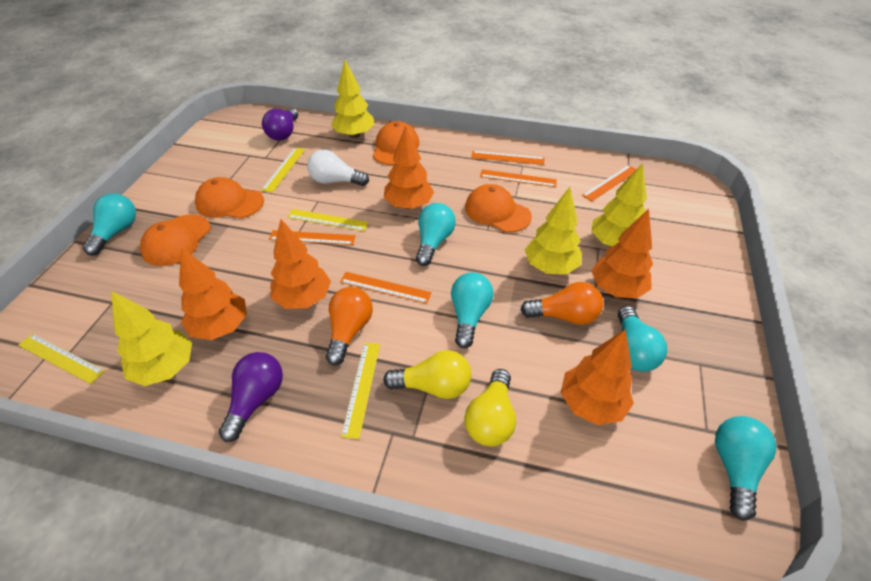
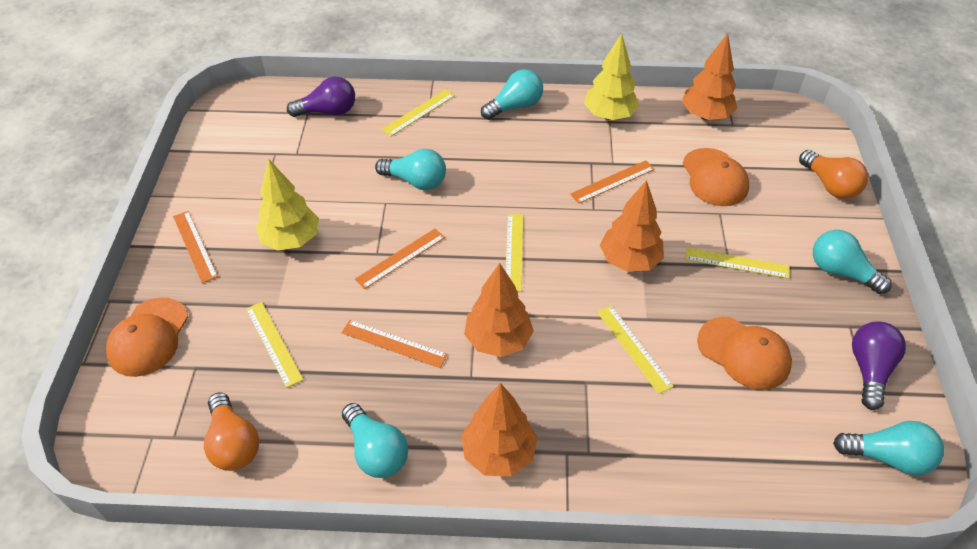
orange cap: 4 -> 3
orange ruler: 5 -> 4
orange tree: 5 -> 4
white light bulb: 1 -> 0
yellow light bulb: 2 -> 0
yellow ruler: 4 -> 5
yellow tree: 4 -> 2

